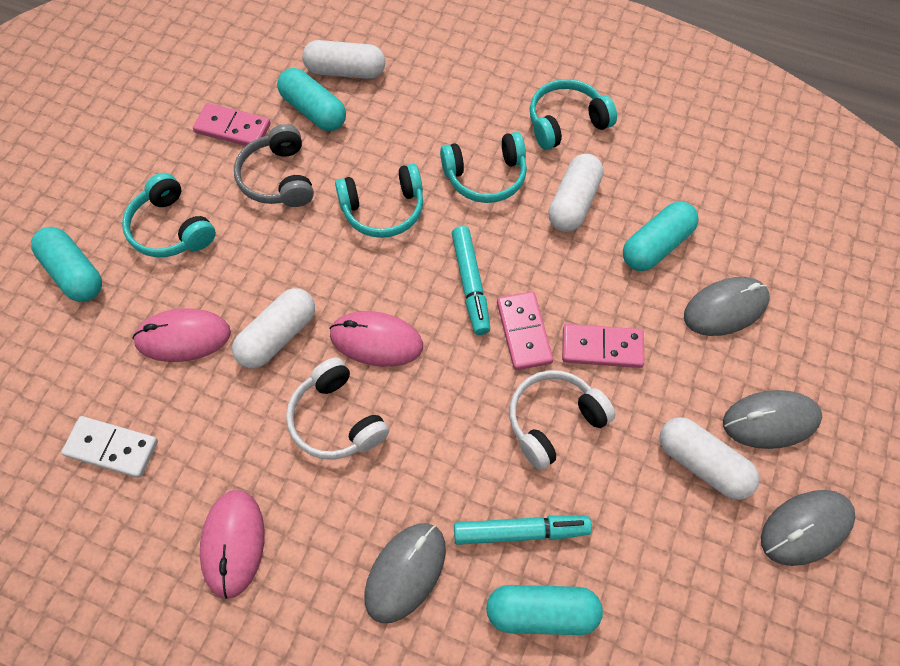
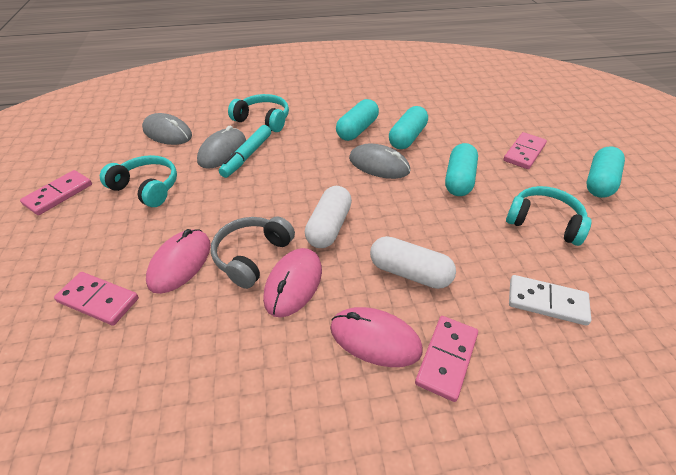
grey mouse: 4 -> 3
pink domino: 3 -> 4
turquoise headphones: 4 -> 3
turquoise marker: 2 -> 1
white capsule: 4 -> 2
white headphones: 2 -> 0

